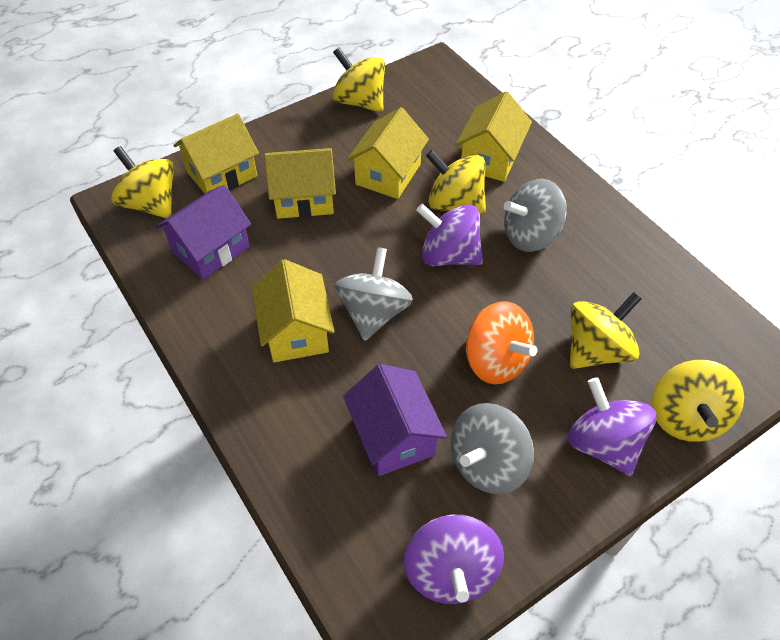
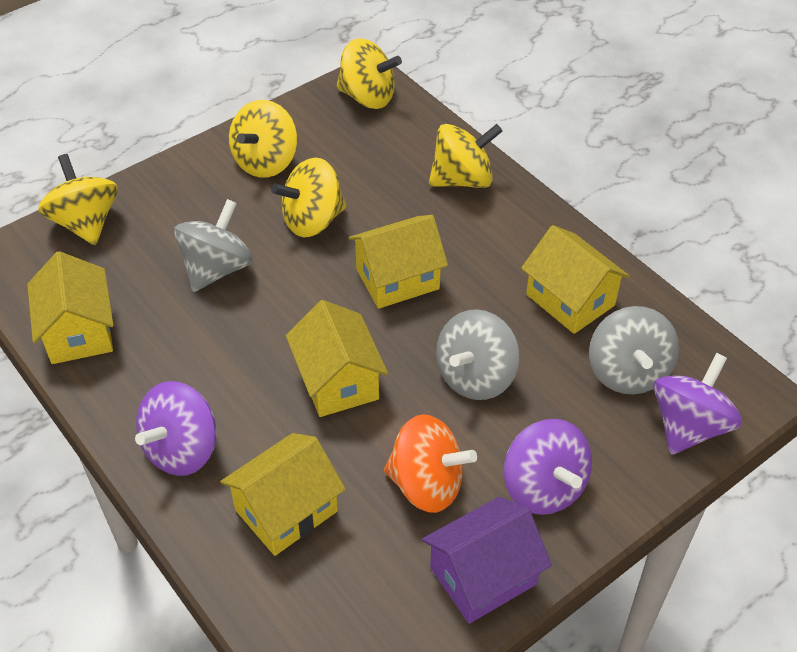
purple house: 2 -> 1

